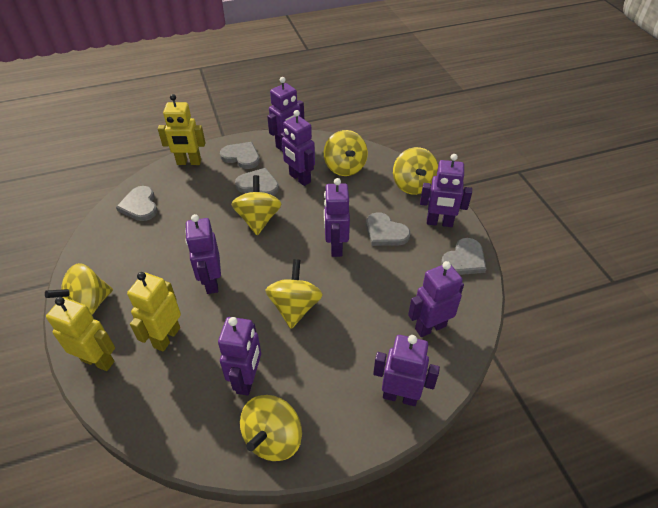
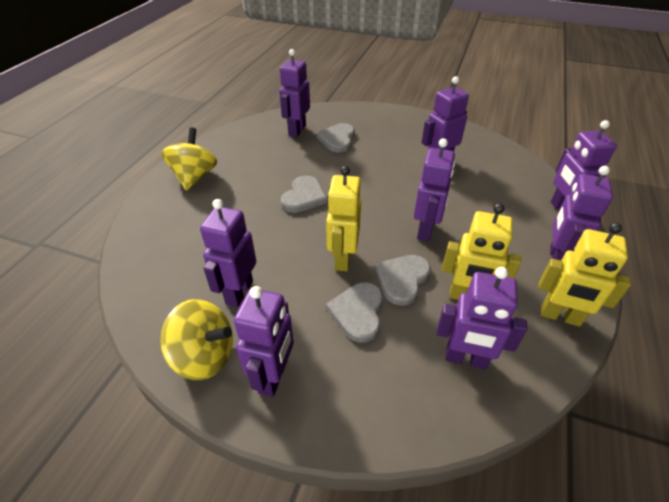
grey heart: 5 -> 4
yellow spinning top: 6 -> 2

